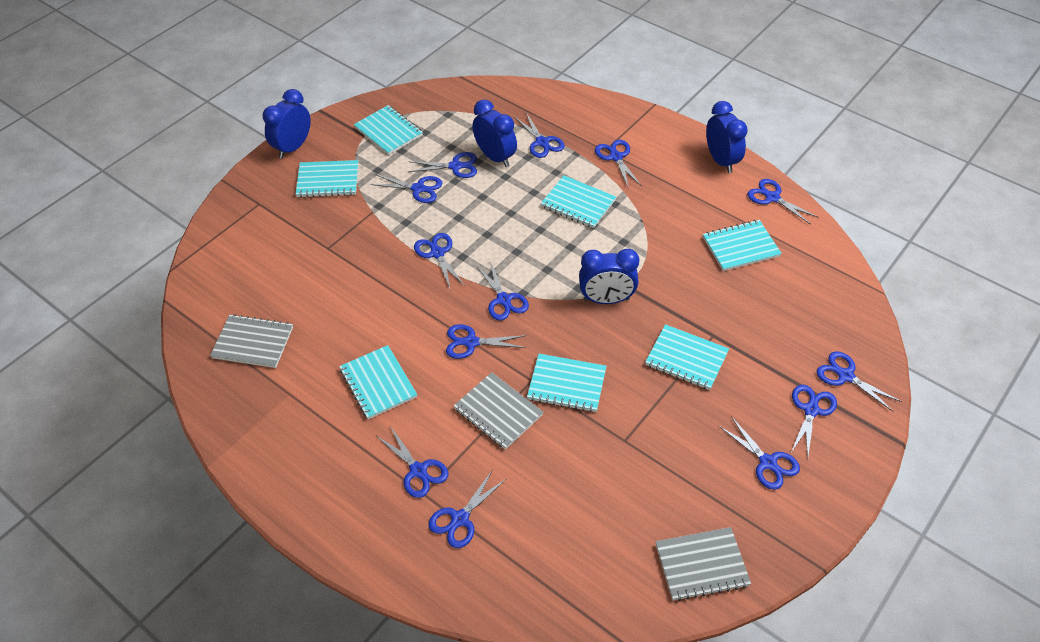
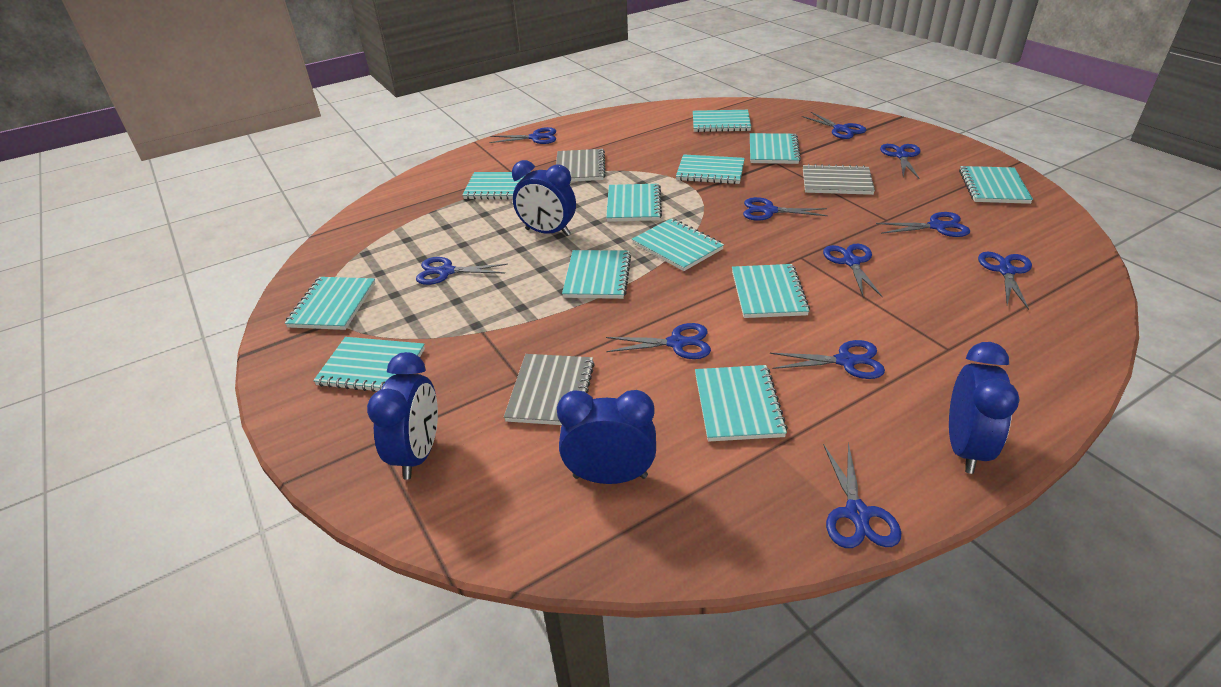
blue scissors: 13 -> 11
turquoise notebook: 7 -> 12

